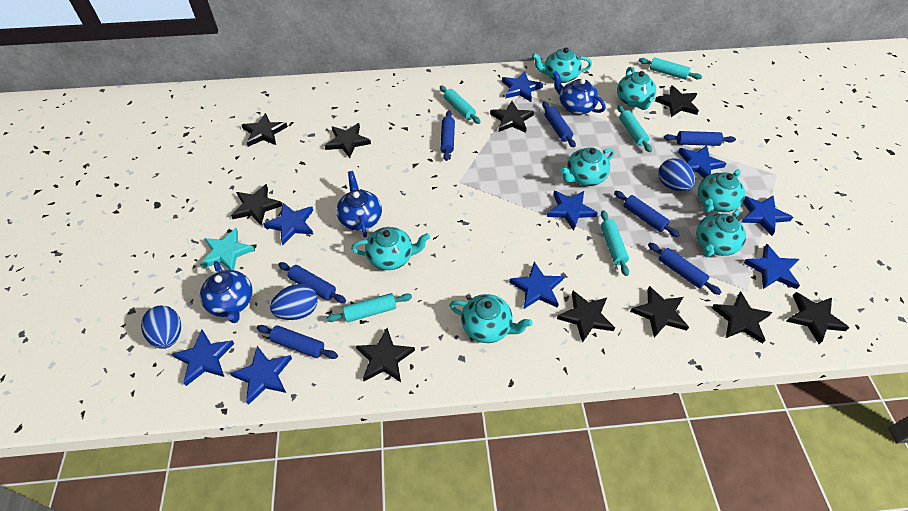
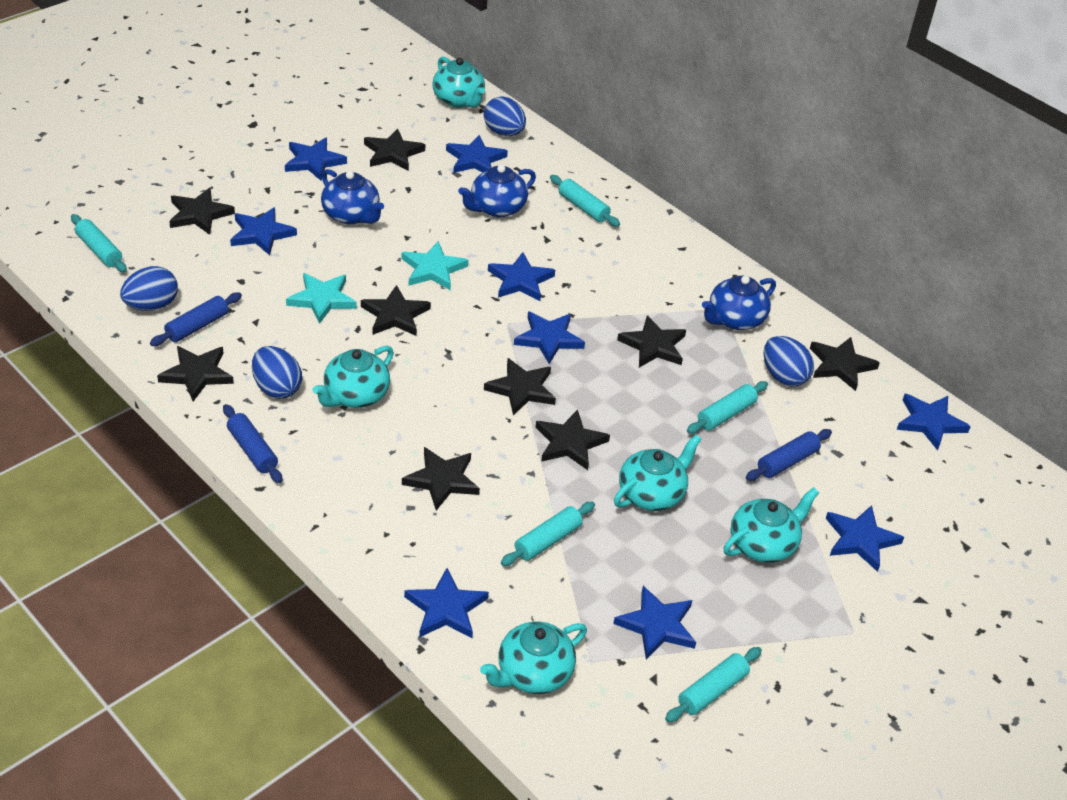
black star: 10 -> 9
blue egg: 3 -> 4
blue rolling pin: 7 -> 3
turquoise star: 1 -> 2
turquoise teapot: 7 -> 5

